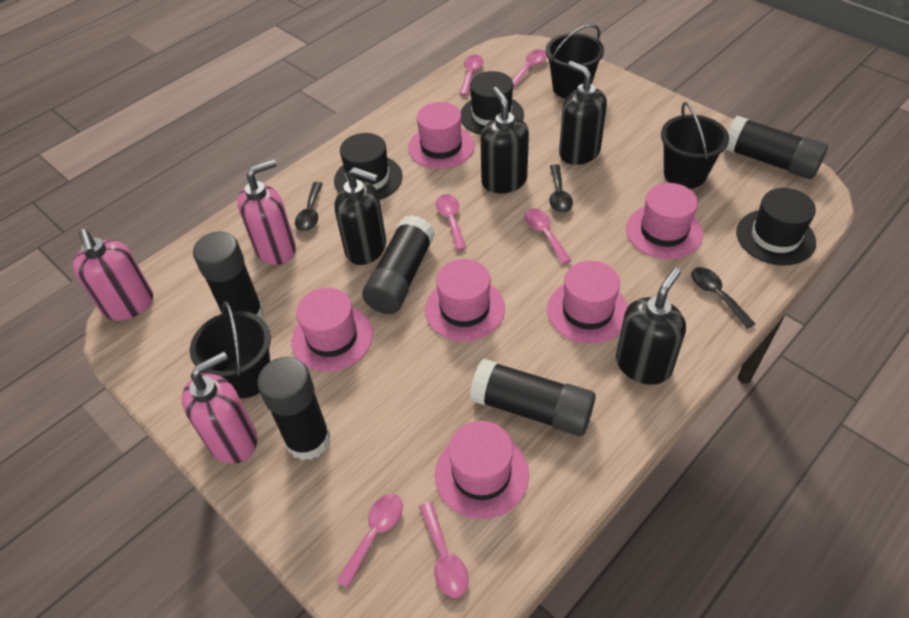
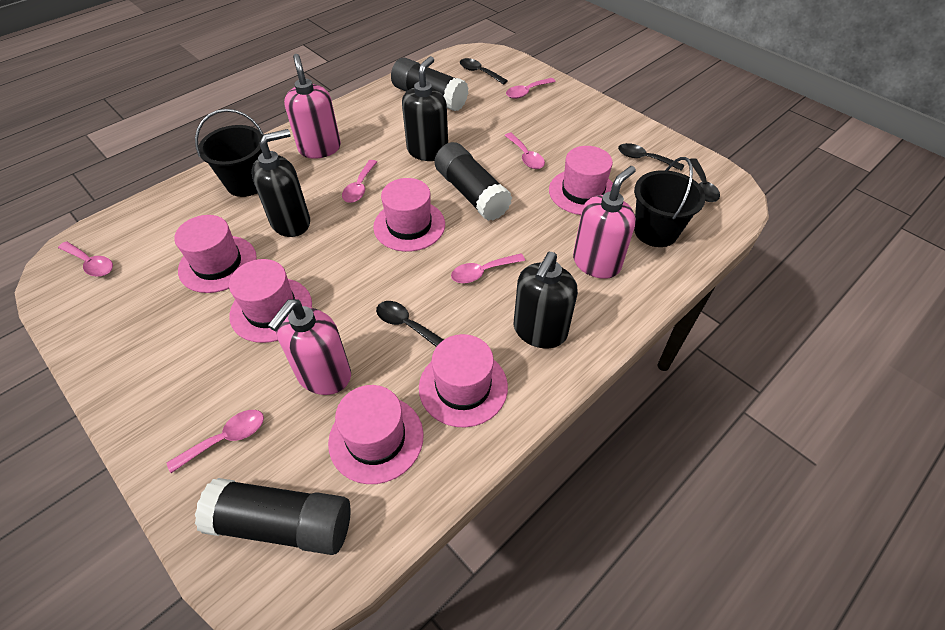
black bucket: 3 -> 2
black glue stick: 5 -> 3
black hat: 3 -> 0
black soap dispenser: 4 -> 3
black spoon: 3 -> 4

